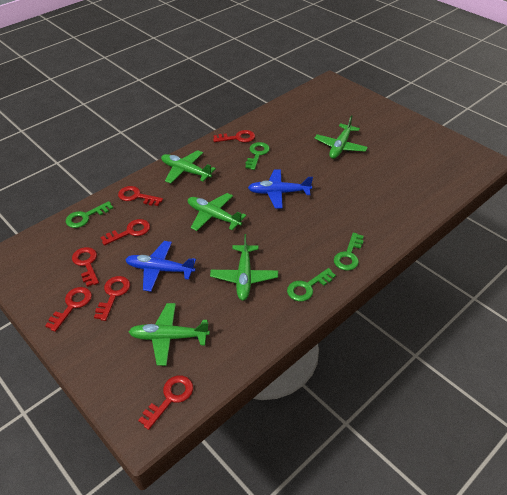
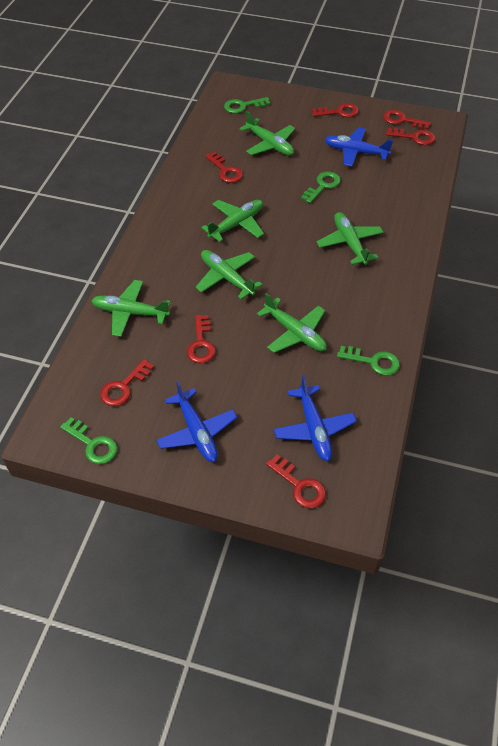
blue plane: 2 -> 3
green plane: 5 -> 6

